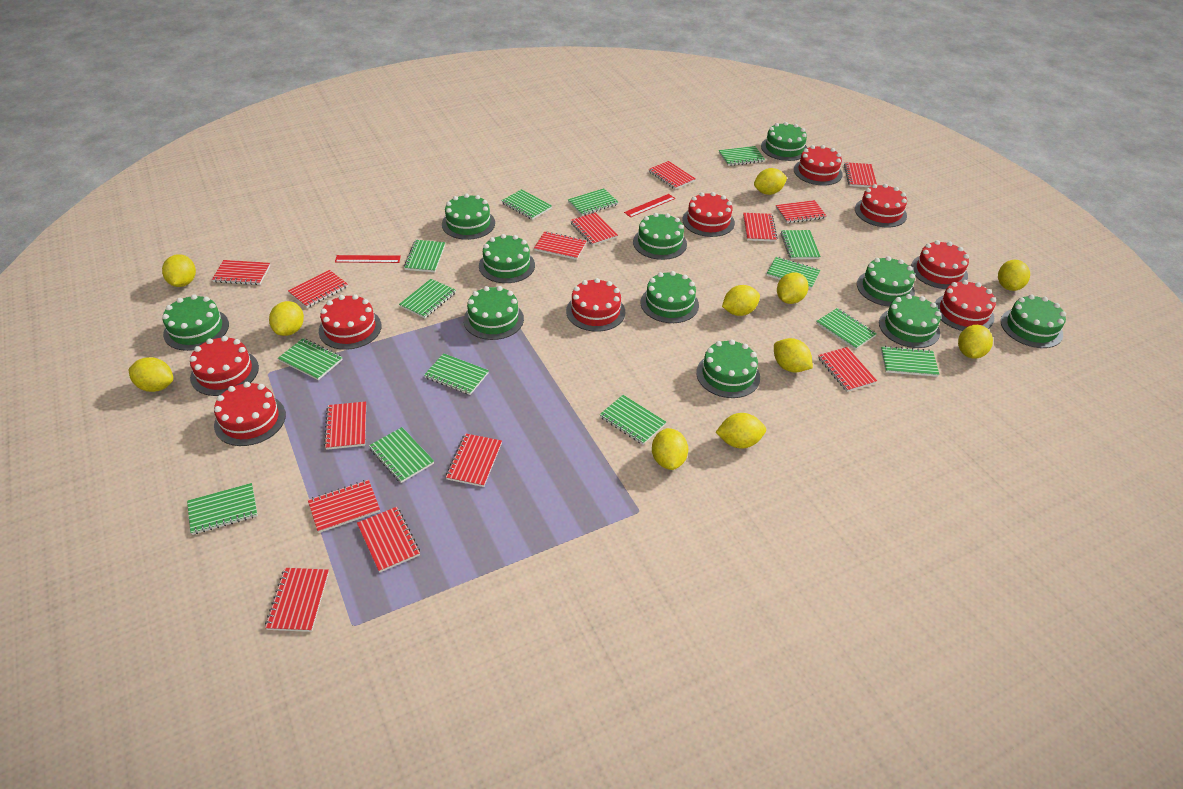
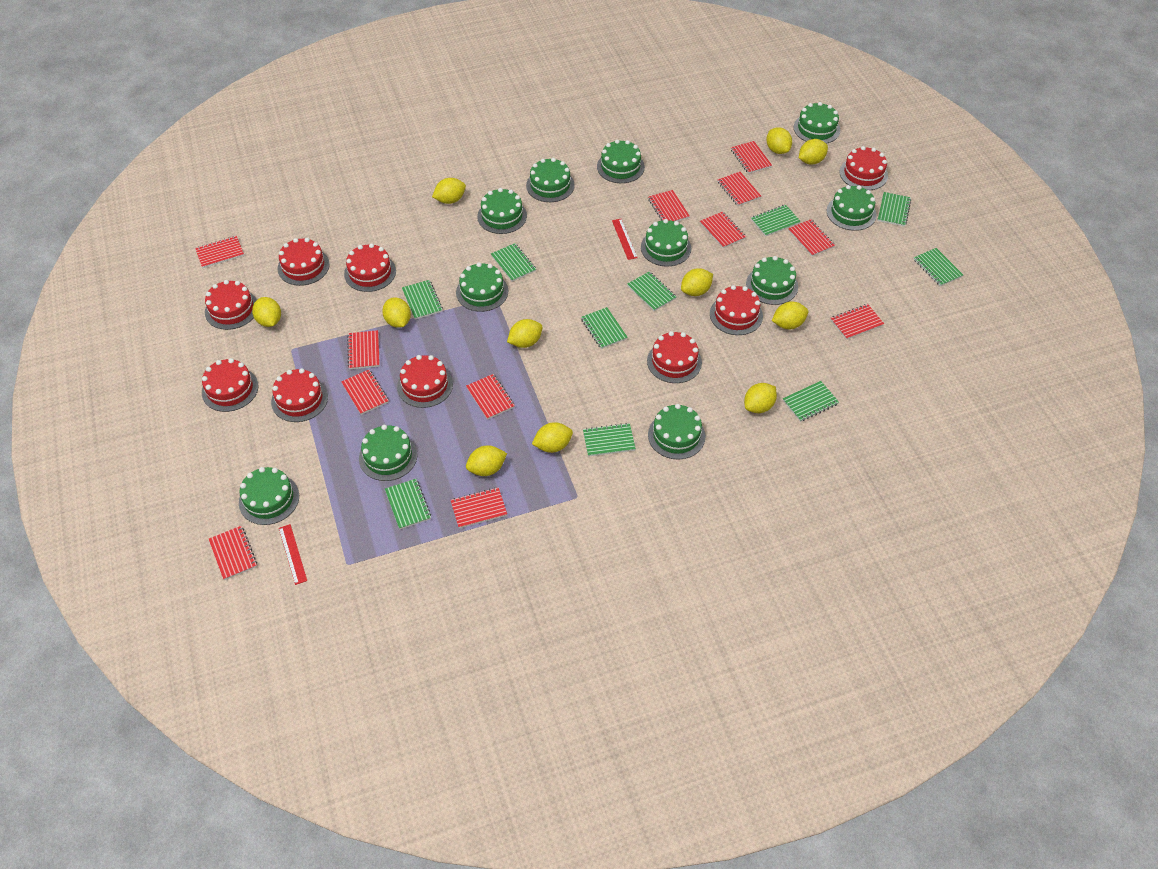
green notebook: 14 -> 10
red notebook: 14 -> 12

